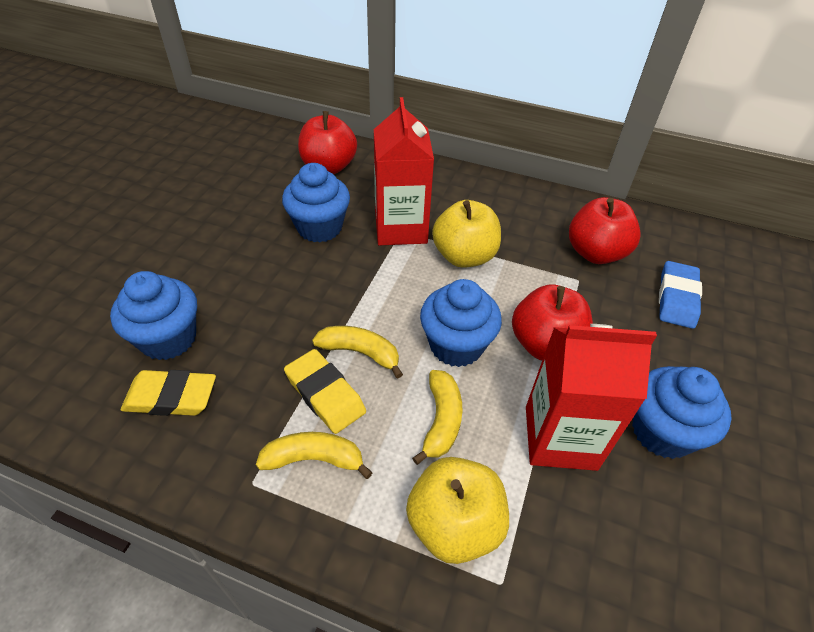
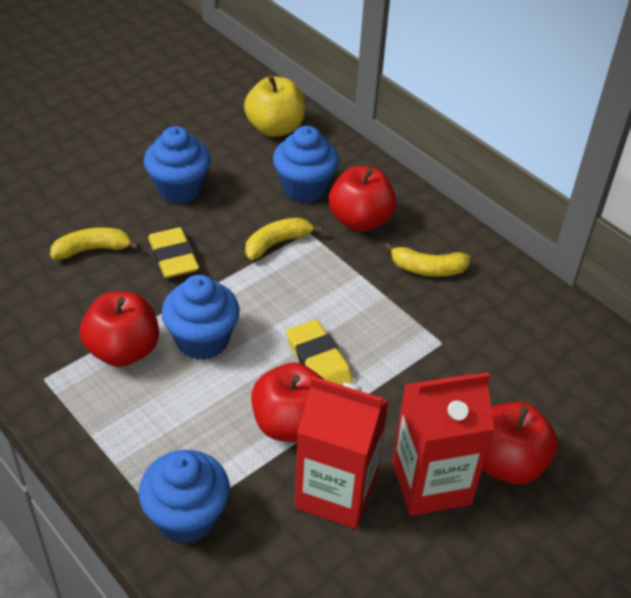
blue eraser: 1 -> 0
red apple: 3 -> 4
yellow apple: 2 -> 1

